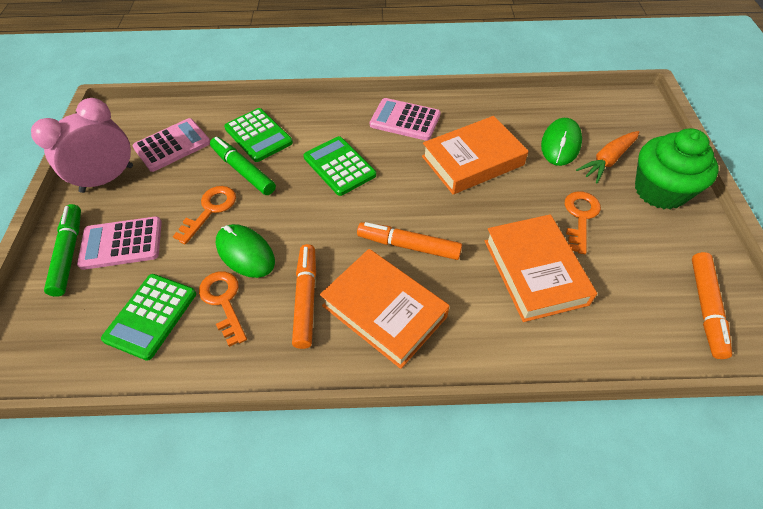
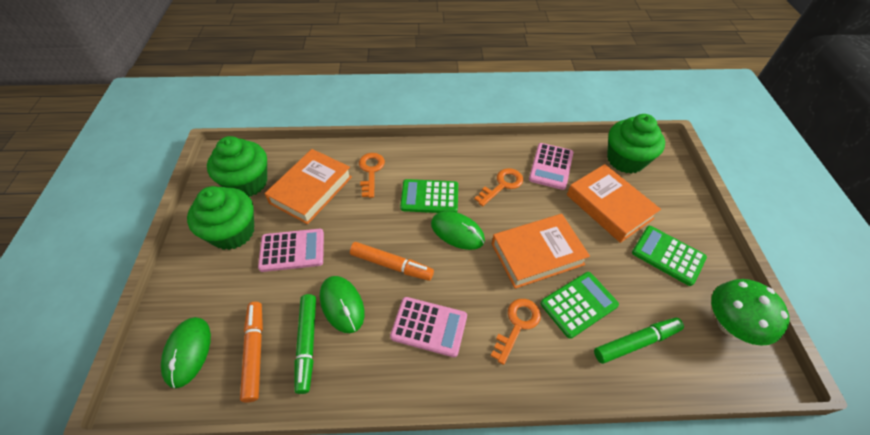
green cupcake: 1 -> 3
green mouse: 2 -> 3
green mushroom: 0 -> 1
orange carrot: 1 -> 0
orange marker: 3 -> 2
pink clock: 1 -> 0

